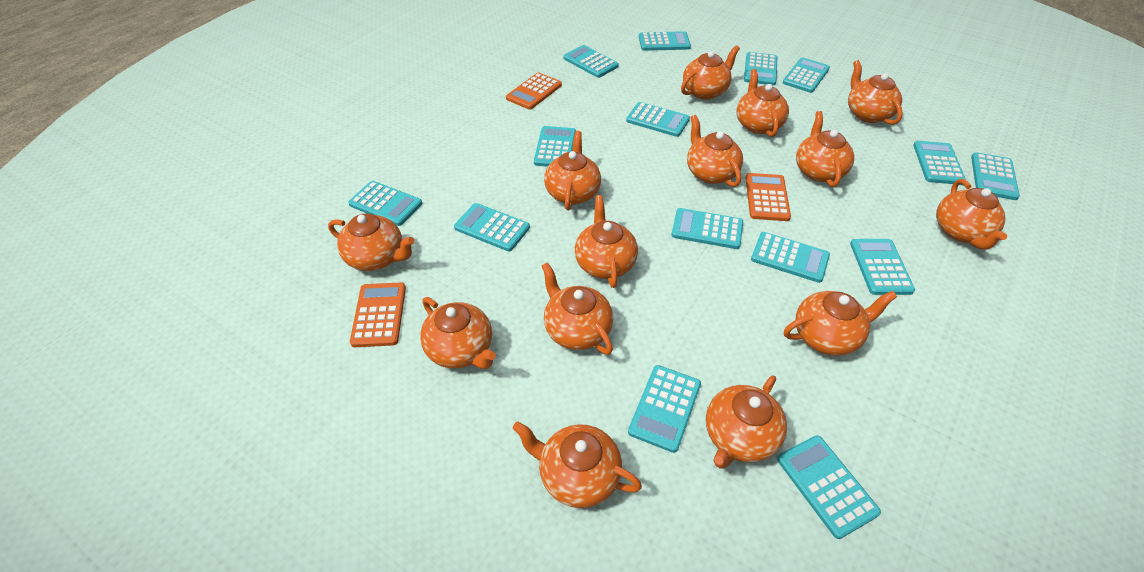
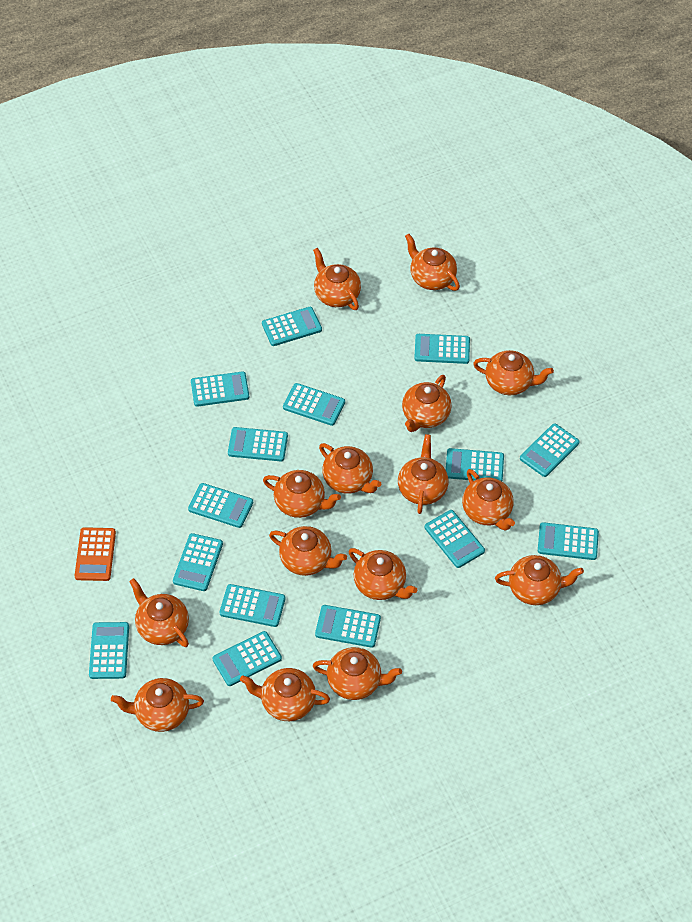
orange calculator: 3 -> 1
orange teapot: 14 -> 15

